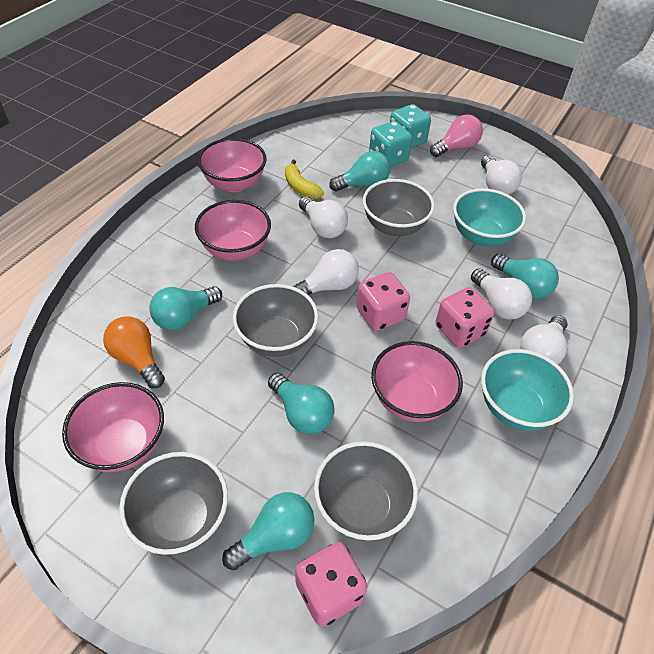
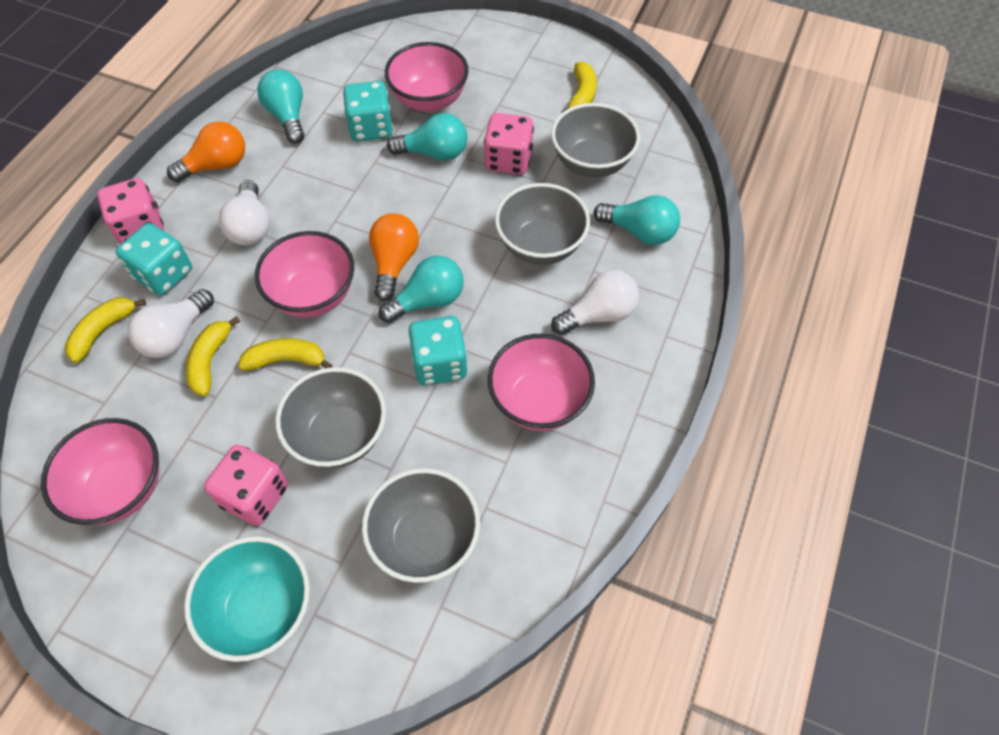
orange light bulb: 1 -> 2
pink light bulb: 1 -> 0
turquoise bowl: 2 -> 1
turquoise dice: 2 -> 3
turquoise light bulb: 5 -> 4
white light bulb: 5 -> 3
yellow banana: 1 -> 4

